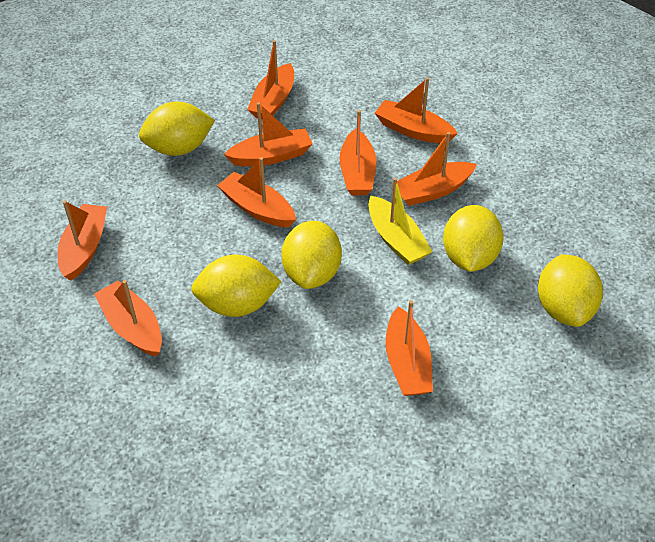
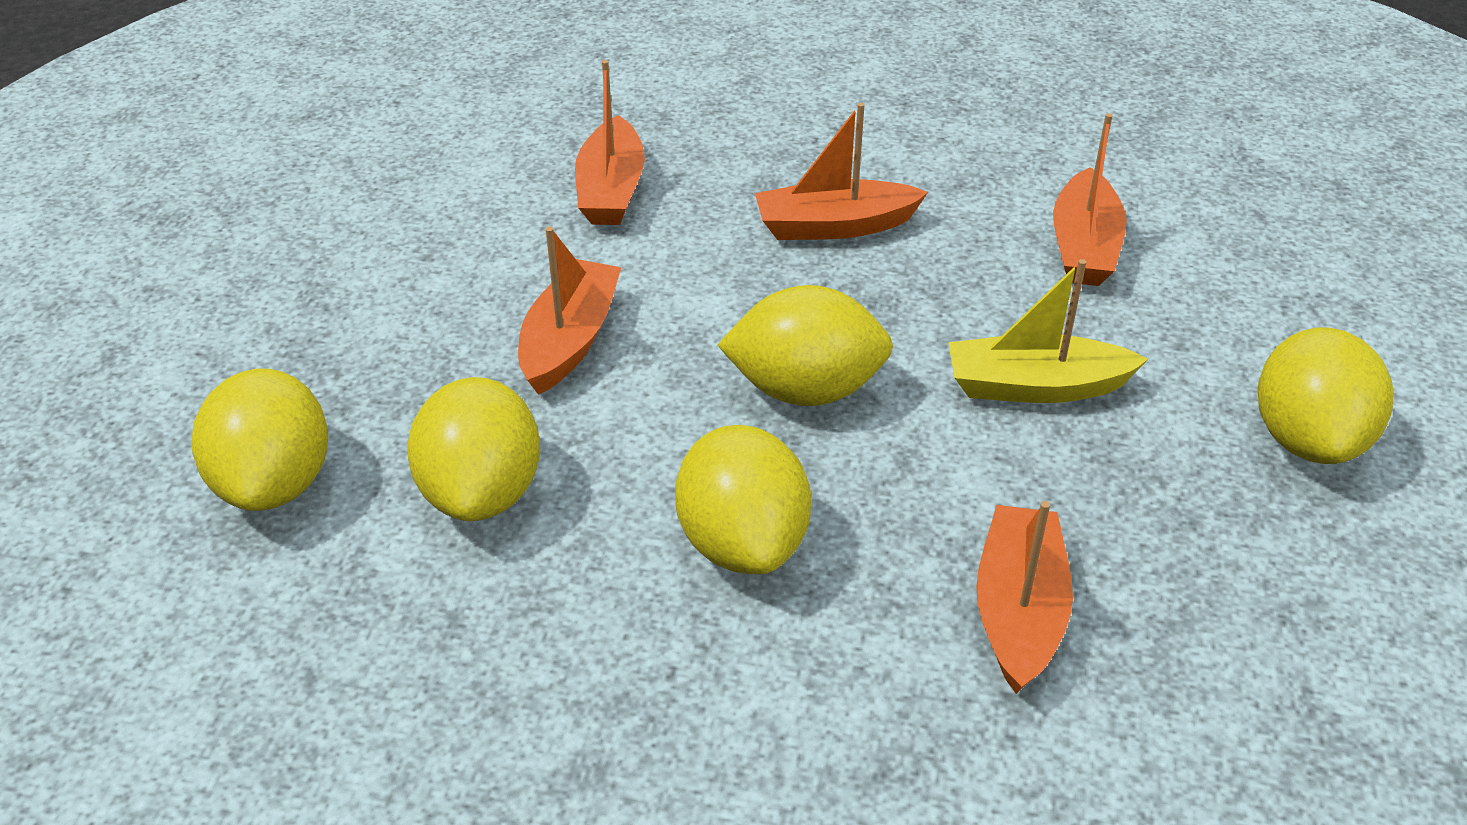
orange boat: 9 -> 5

